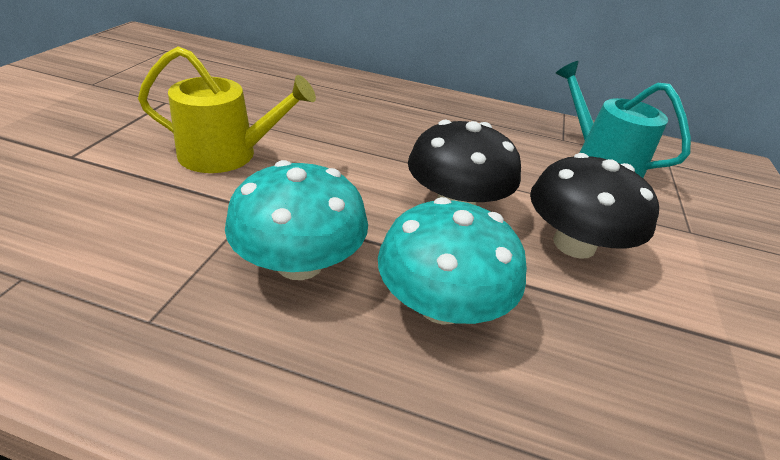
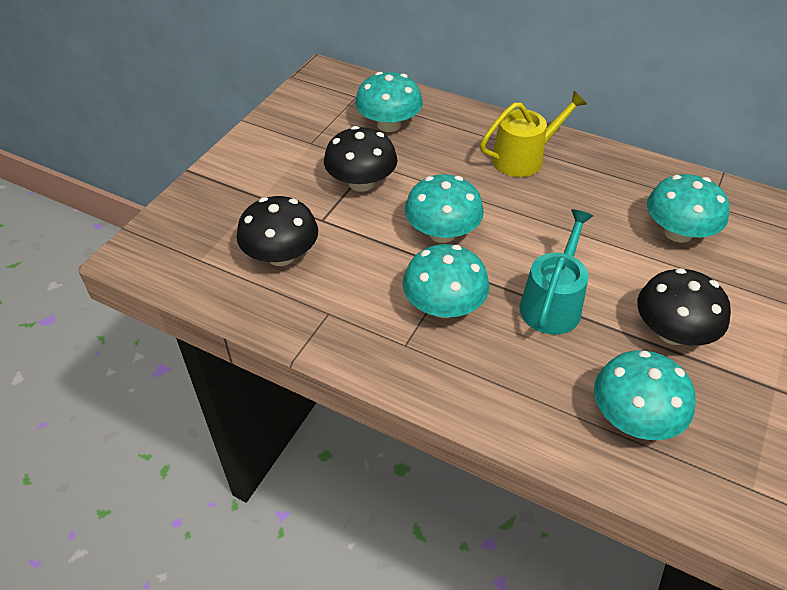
black mushroom: 2 -> 3
turquoise mushroom: 2 -> 5

